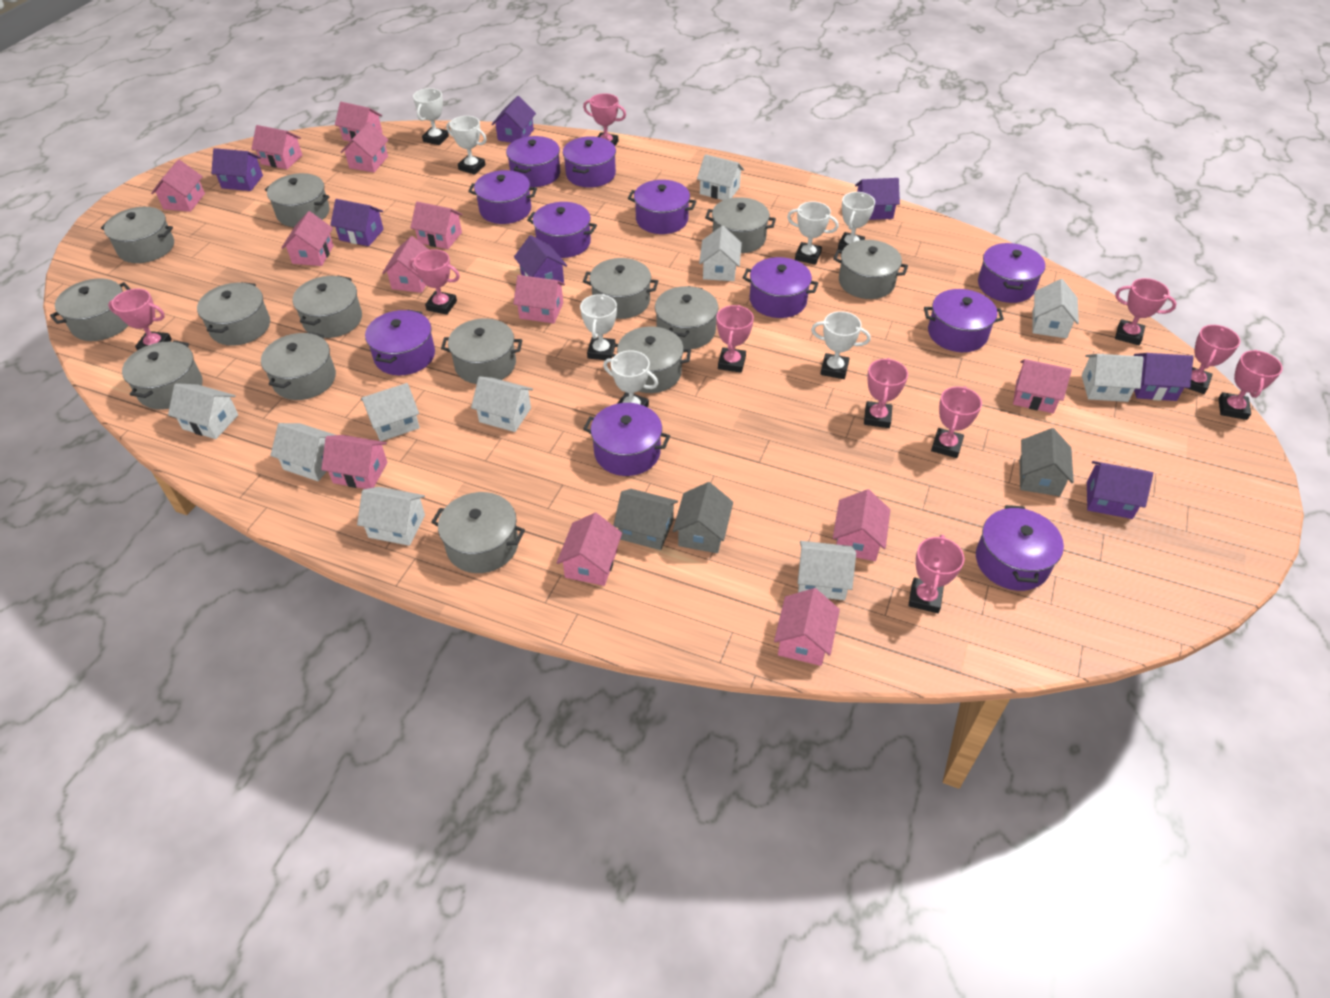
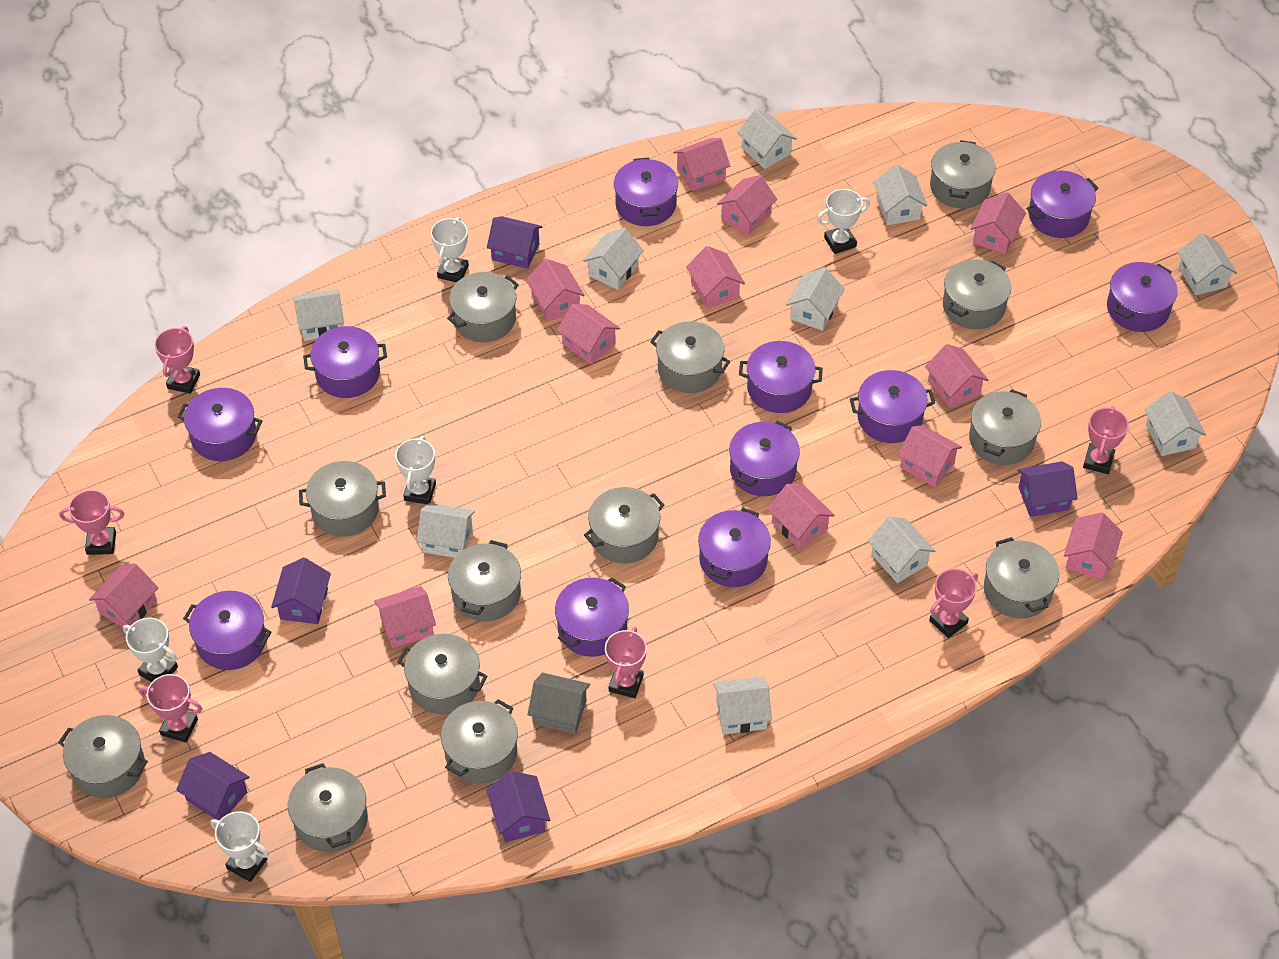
grey house: 3 -> 1
grey pot: 14 -> 13
pink house: 13 -> 12
pink trophy: 10 -> 6
purple house: 7 -> 5
white trophy: 7 -> 5

